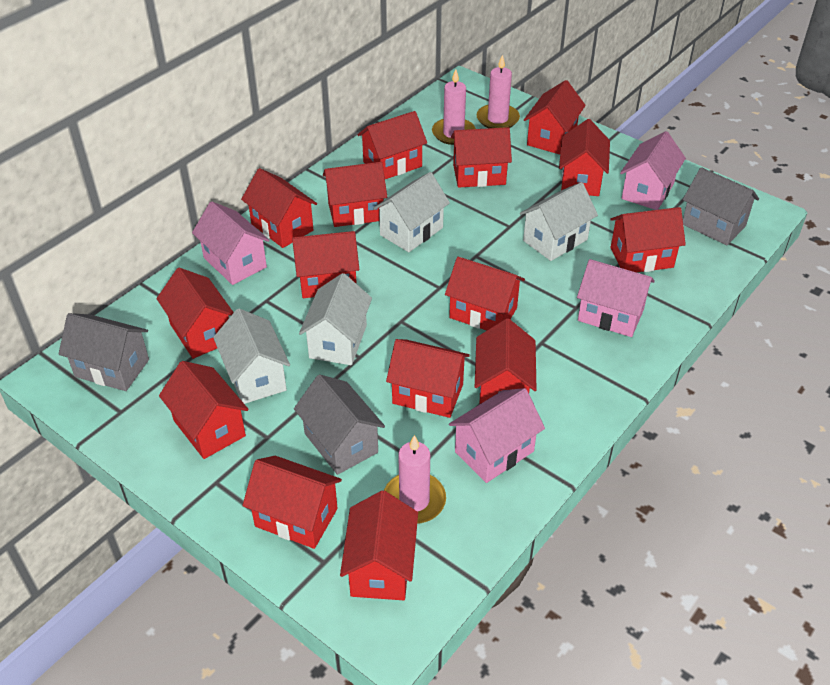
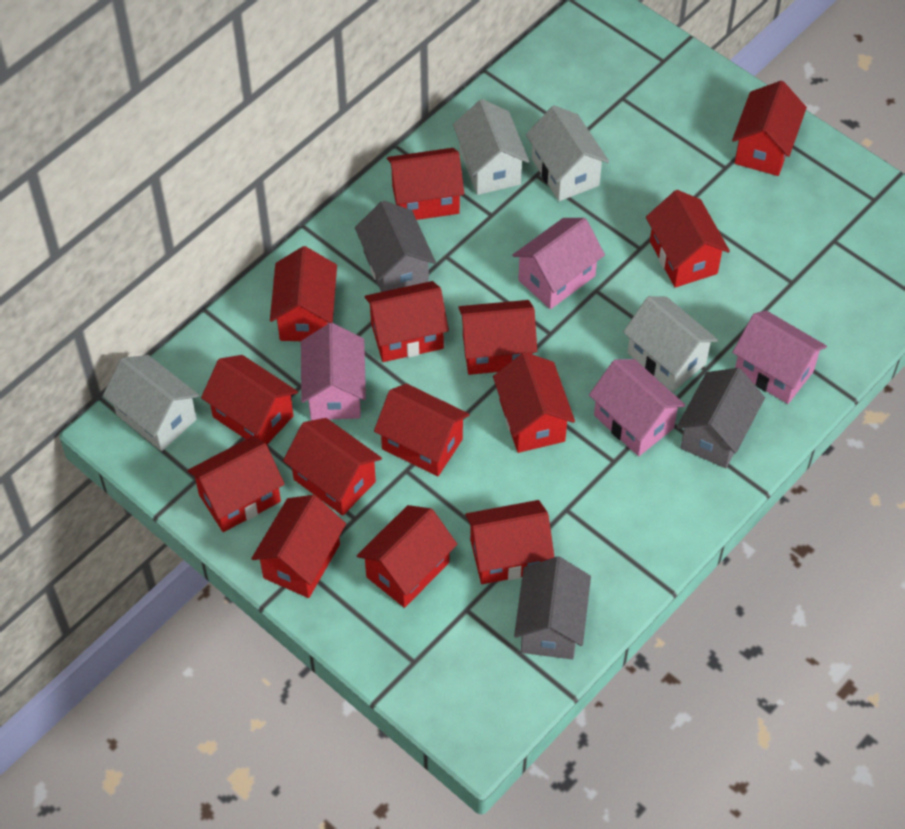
pink candle: 3 -> 0
red house: 15 -> 14

